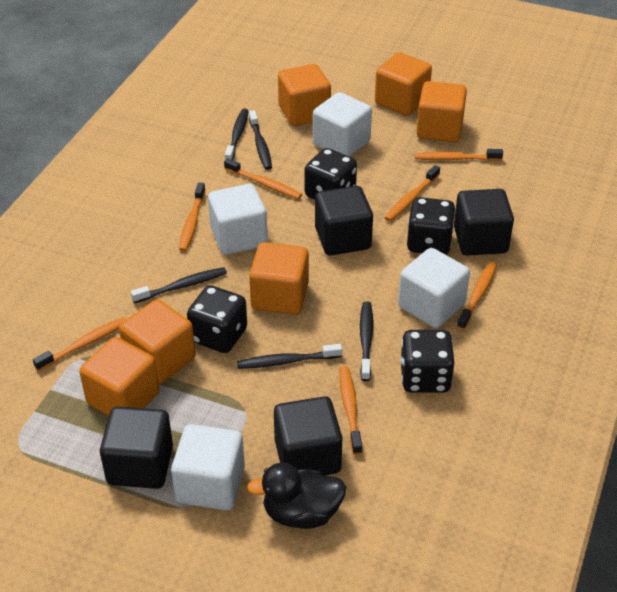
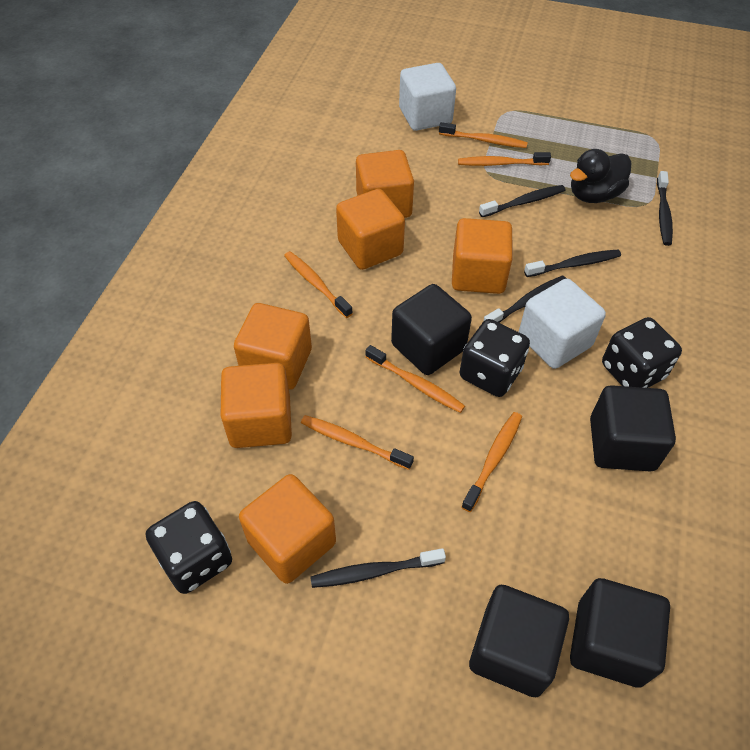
black dice: 4 -> 3
orange toothbrush: 7 -> 6
white cube: 4 -> 2

